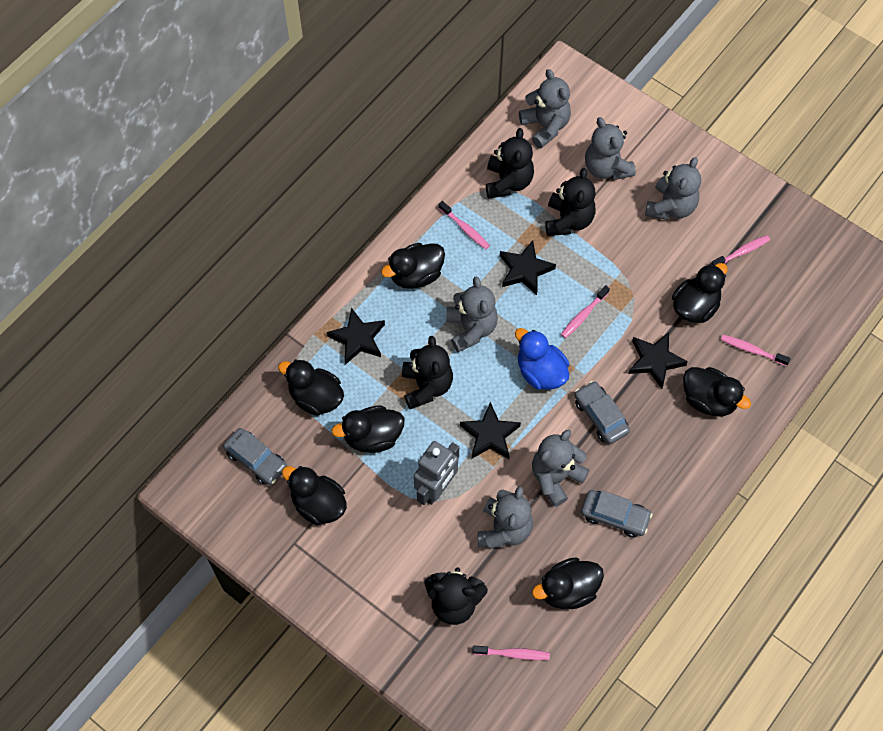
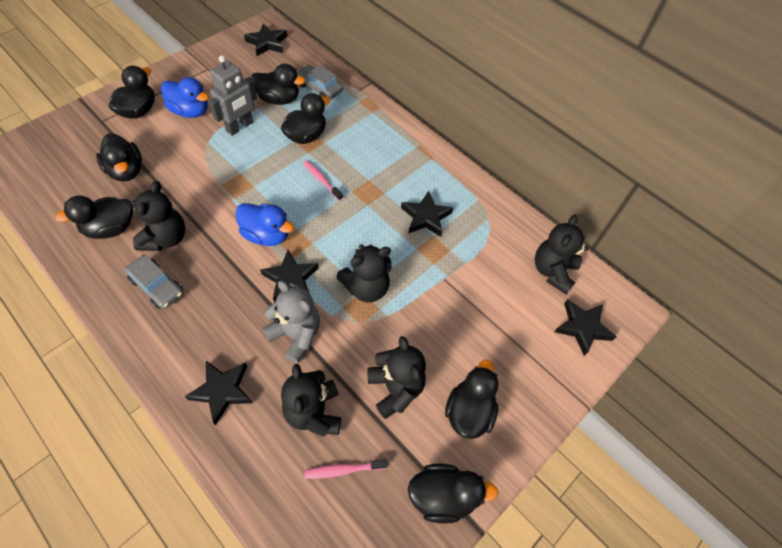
black star: 4 -> 5
black teddy bear: 4 -> 5
blue duck: 1 -> 2
grey car: 3 -> 2
grey teddy bear: 6 -> 1
pink toothbrush: 5 -> 2

